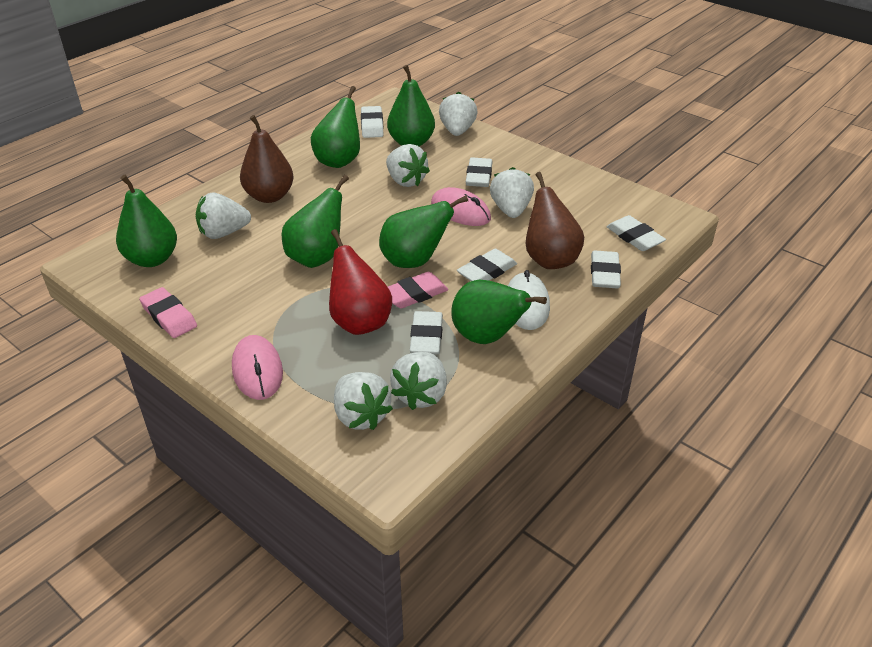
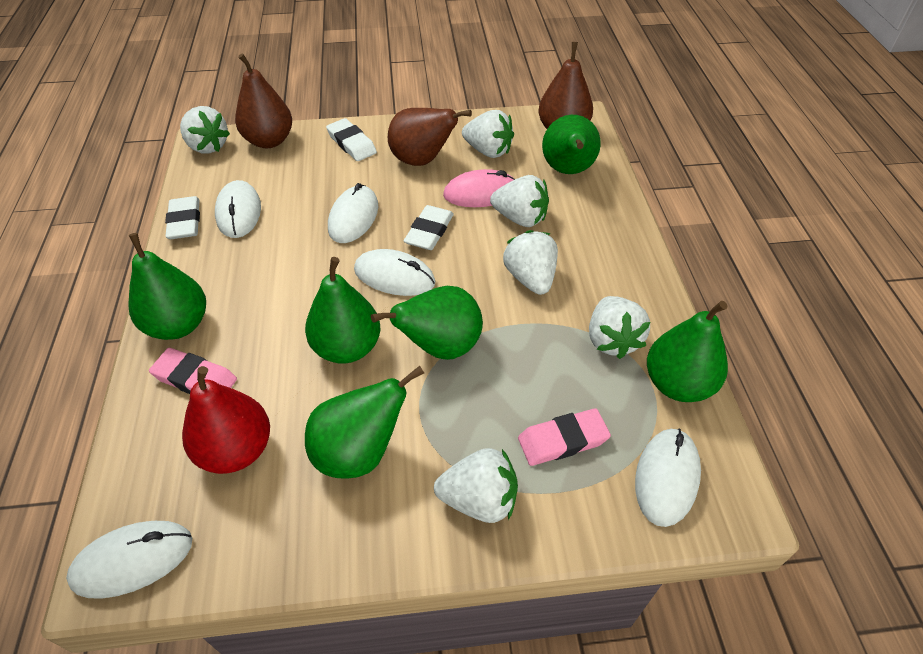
brown pear: 2 -> 3
pink mouse: 2 -> 1
white eraser: 6 -> 3
white mouse: 1 -> 5

